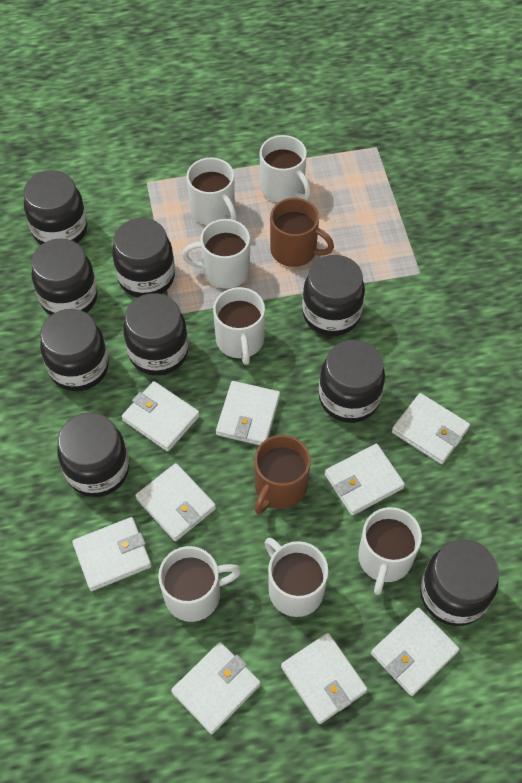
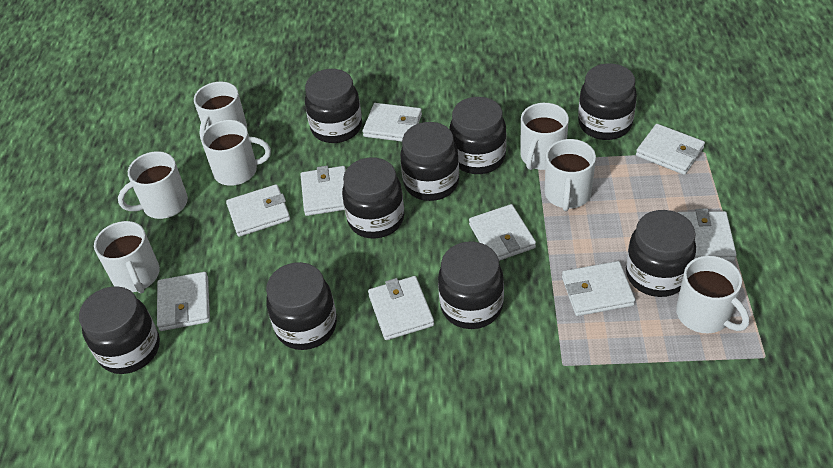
brown mug: 2 -> 0

